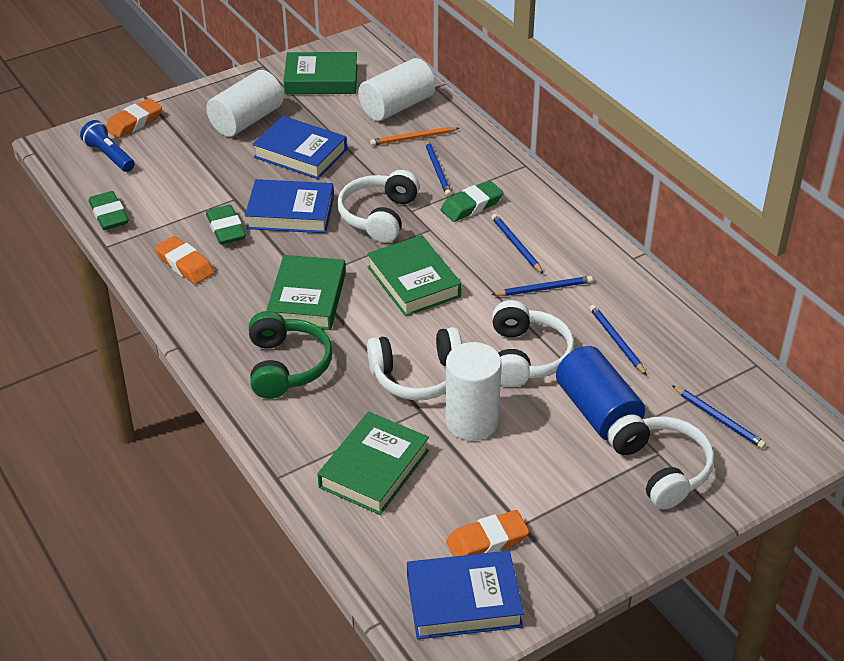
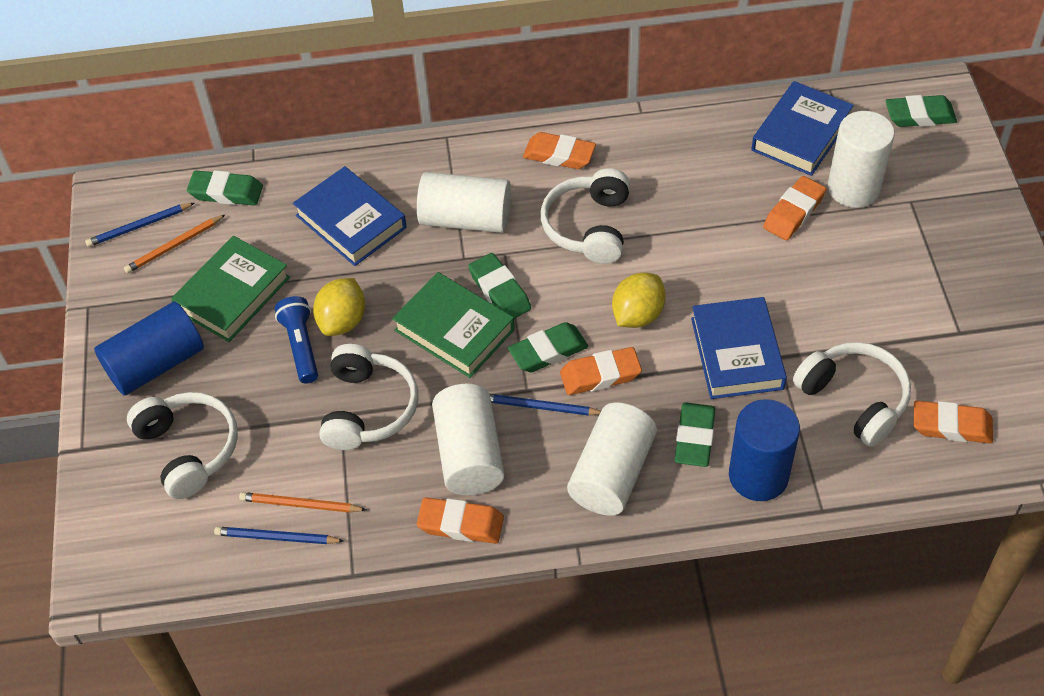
blue cylinder: 1 -> 2
blue pencil: 5 -> 3
green book: 4 -> 2
green eraser: 3 -> 5
green headphones: 1 -> 0
orange eraser: 3 -> 5
orange pencil: 1 -> 2
white cylinder: 3 -> 4
yellow lemon: 0 -> 2

